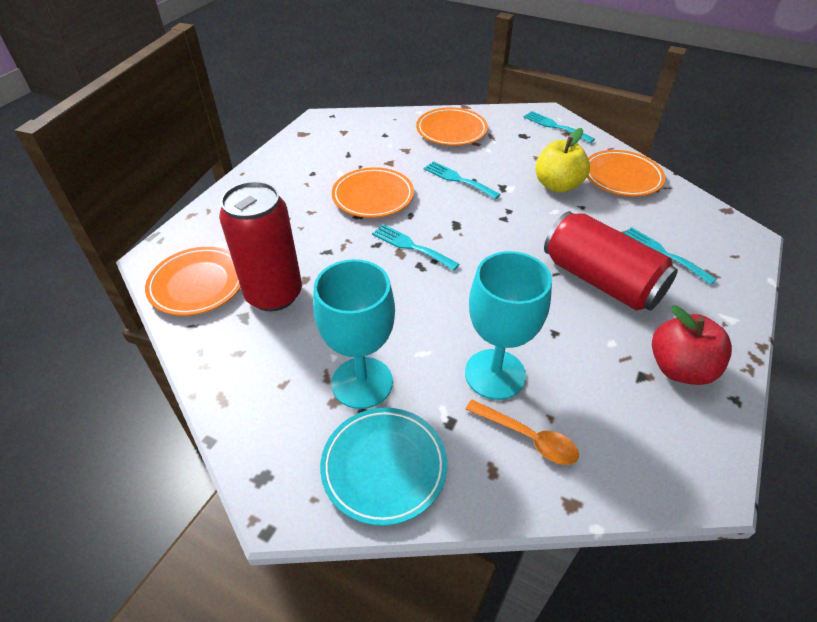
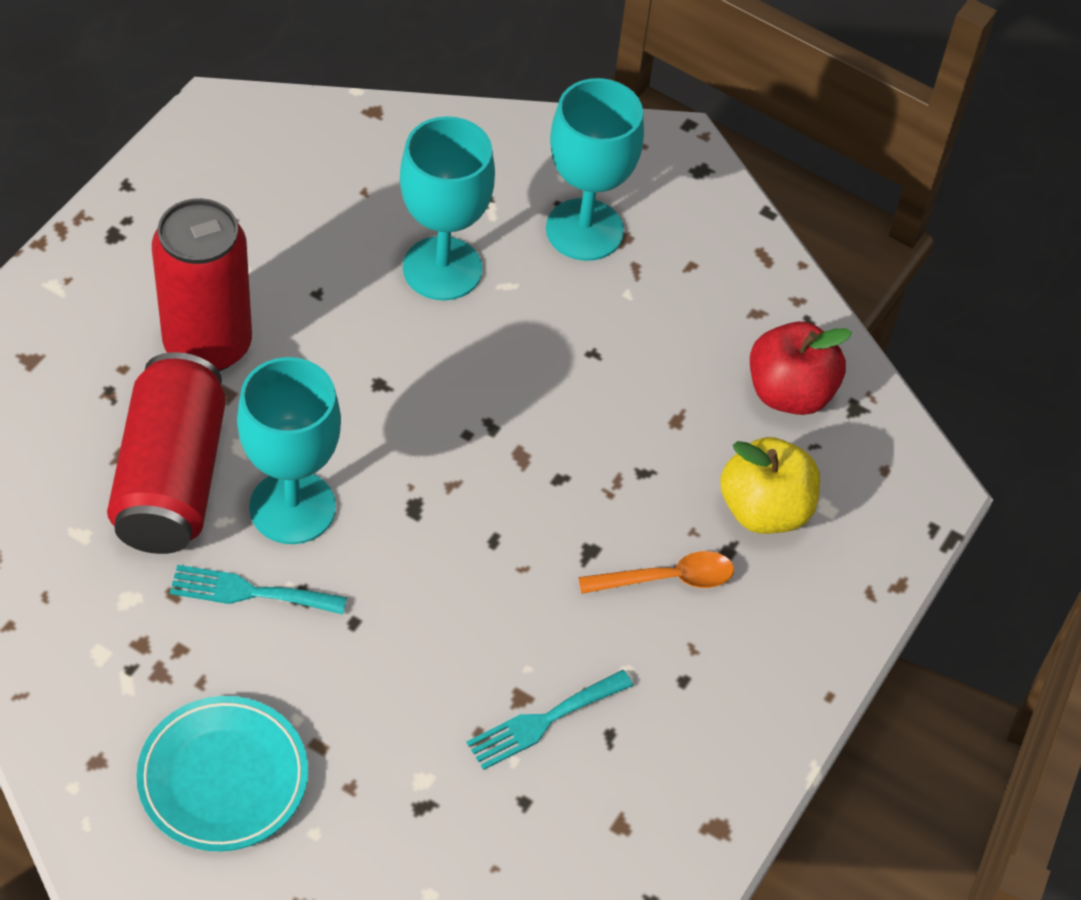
orange plate: 4 -> 0
turquoise fork: 4 -> 2
turquoise goblet: 2 -> 3

